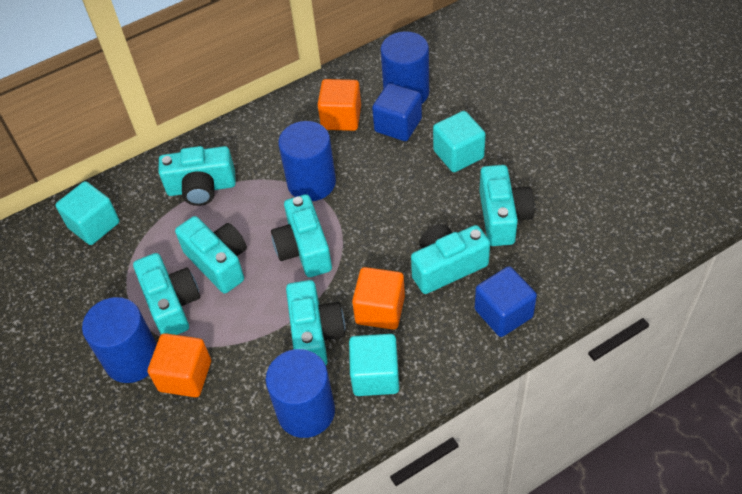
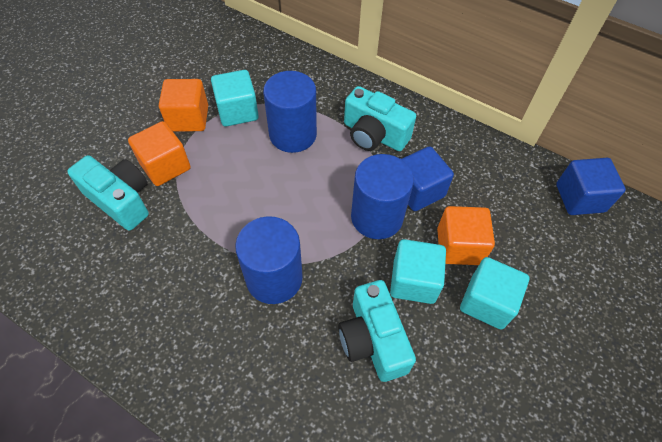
blue cylinder: 4 -> 3
turquoise camera: 7 -> 3

